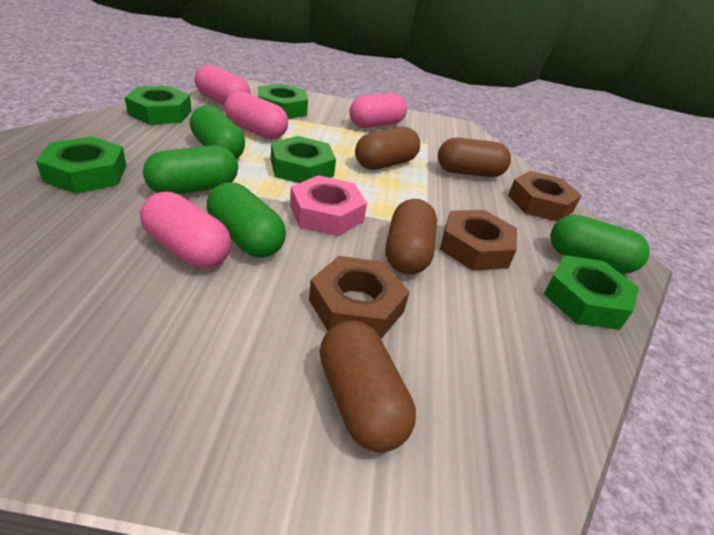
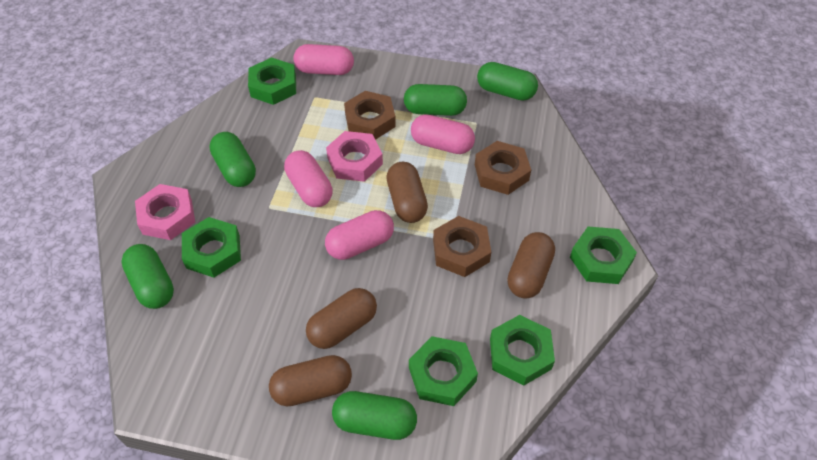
green capsule: 4 -> 5
pink nut: 1 -> 2

